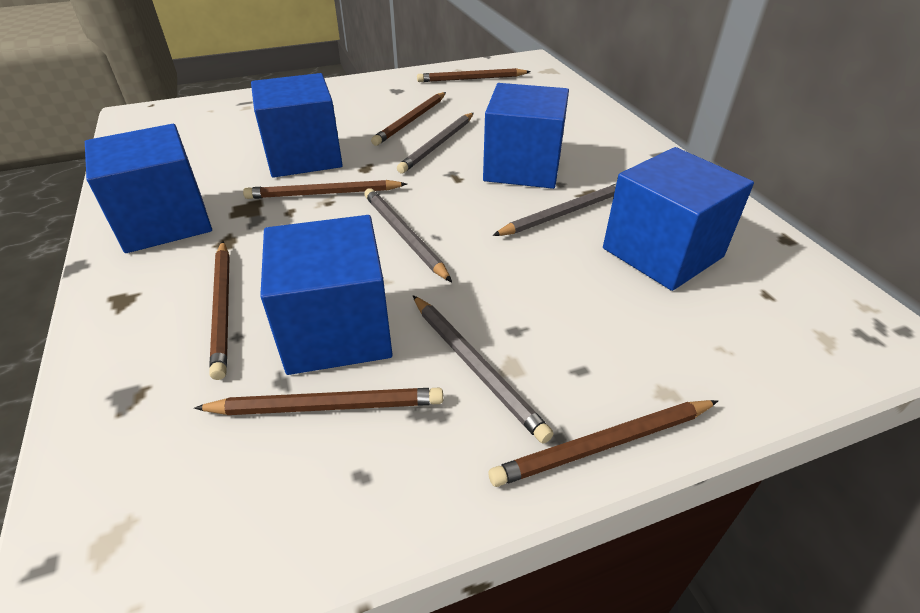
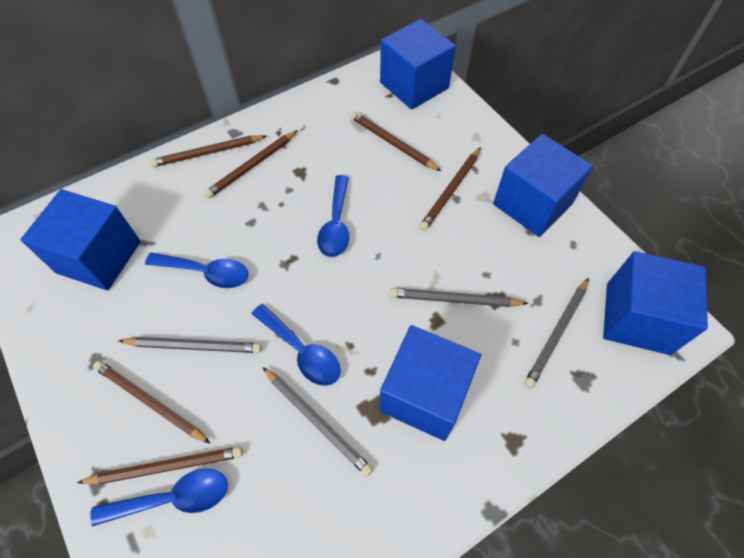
blue spoon: 0 -> 4

